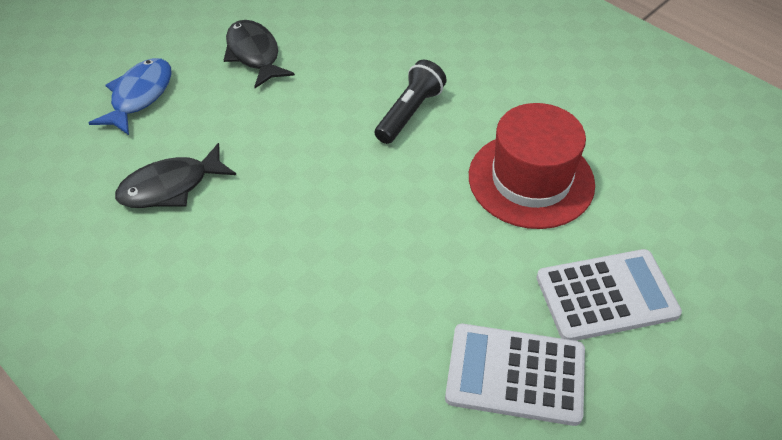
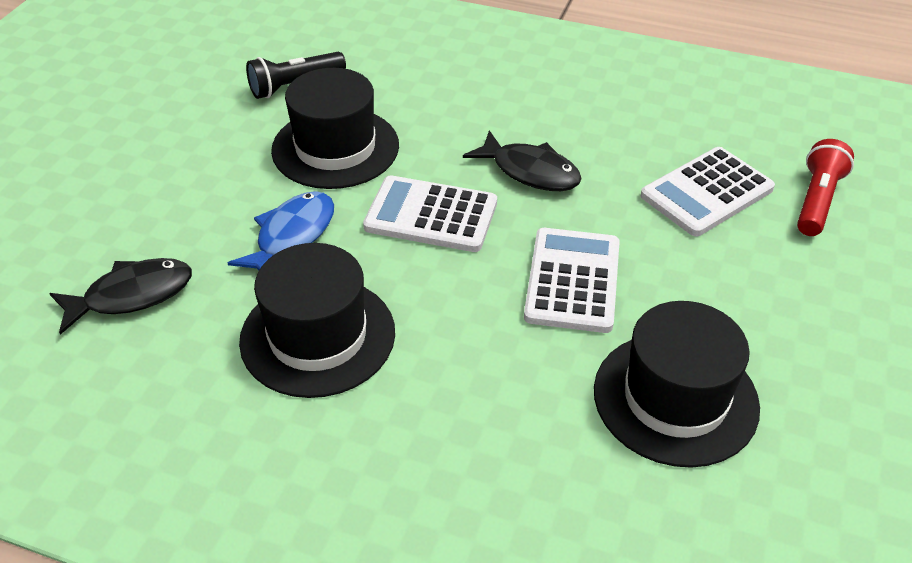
black hat: 0 -> 3
red flashlight: 0 -> 1
red hat: 1 -> 0
white calculator: 2 -> 3

